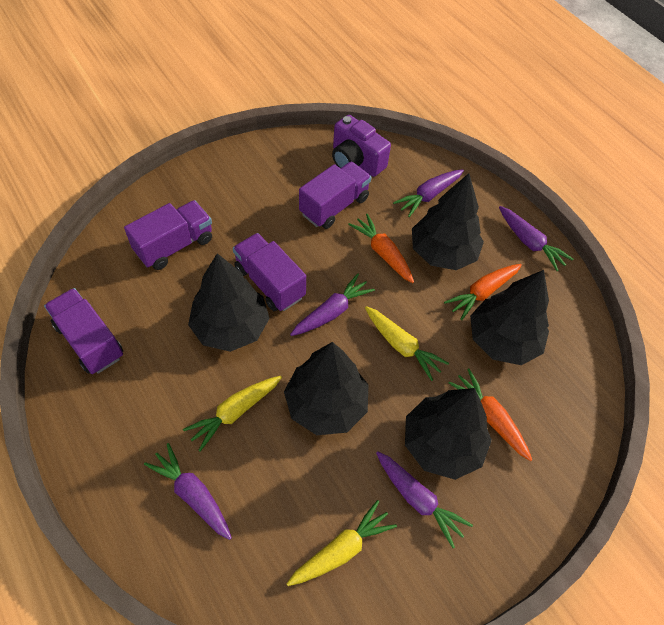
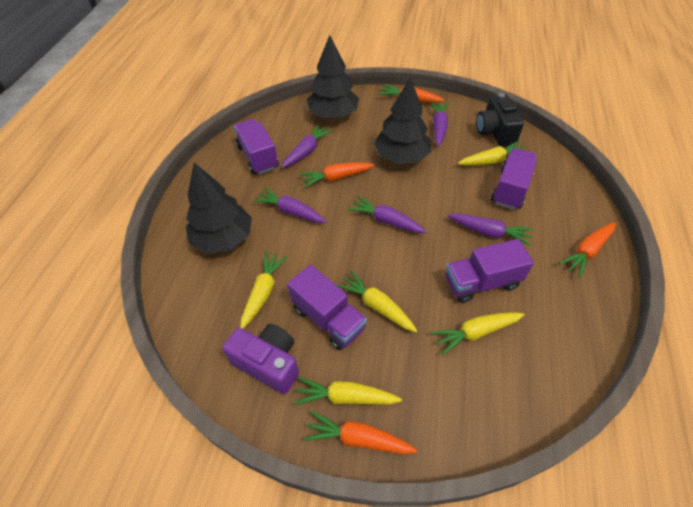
black camera: 0 -> 1
black tree: 5 -> 3
orange carrot: 3 -> 4
yellow carrot: 3 -> 5

